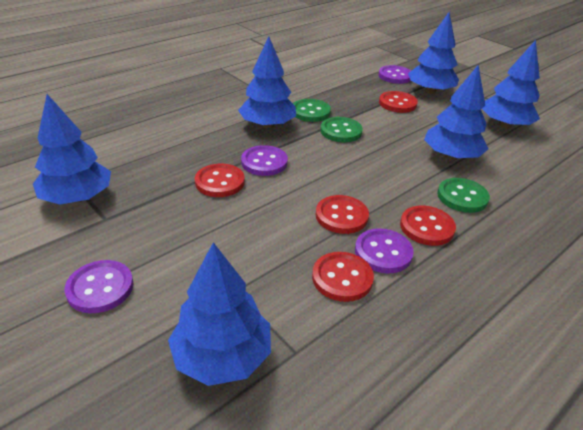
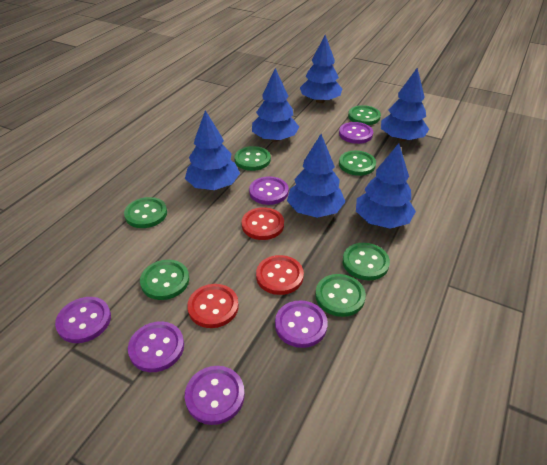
green button: 3 -> 7
purple button: 4 -> 6
red button: 5 -> 3

